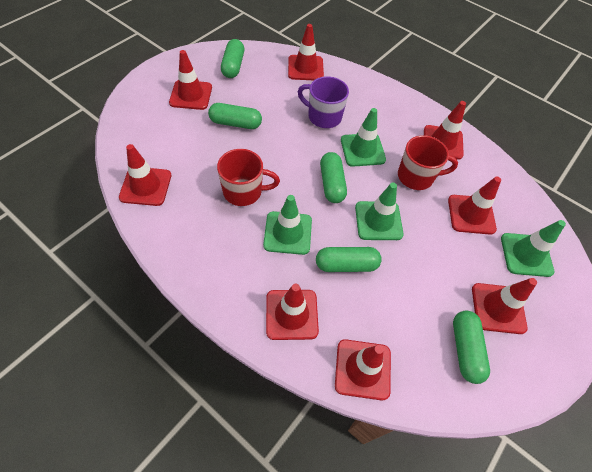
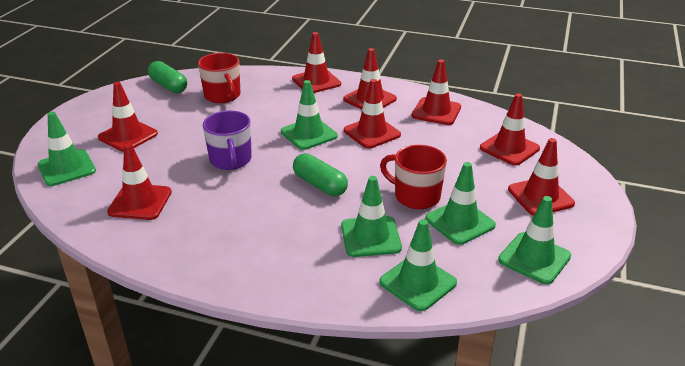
green capsule: 5 -> 2
green traffic cone: 4 -> 6

